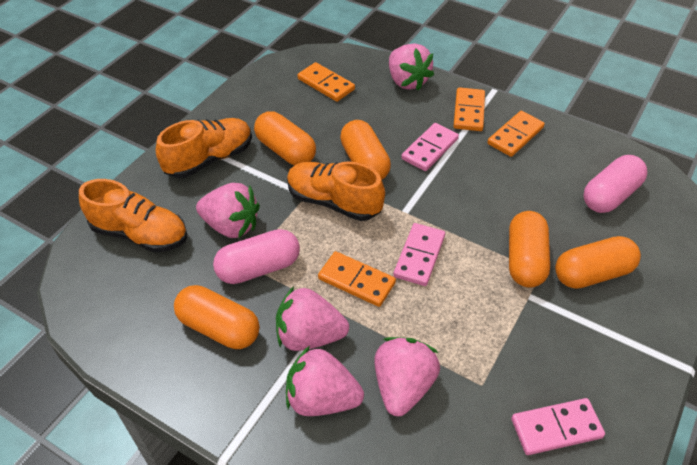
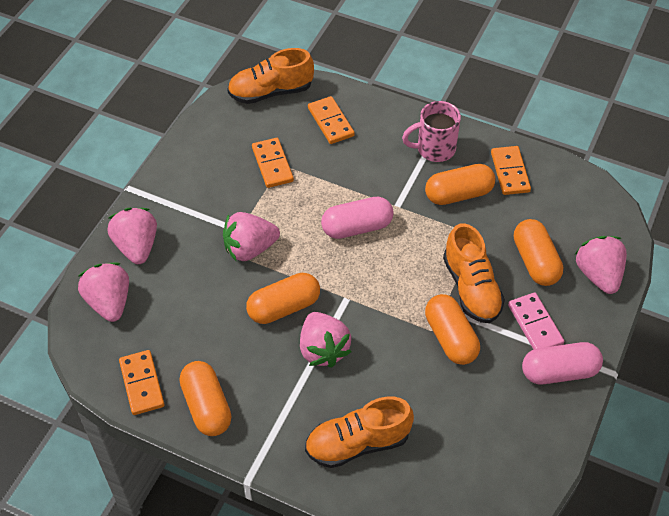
pink domino: 3 -> 1
pink mug: 0 -> 1

